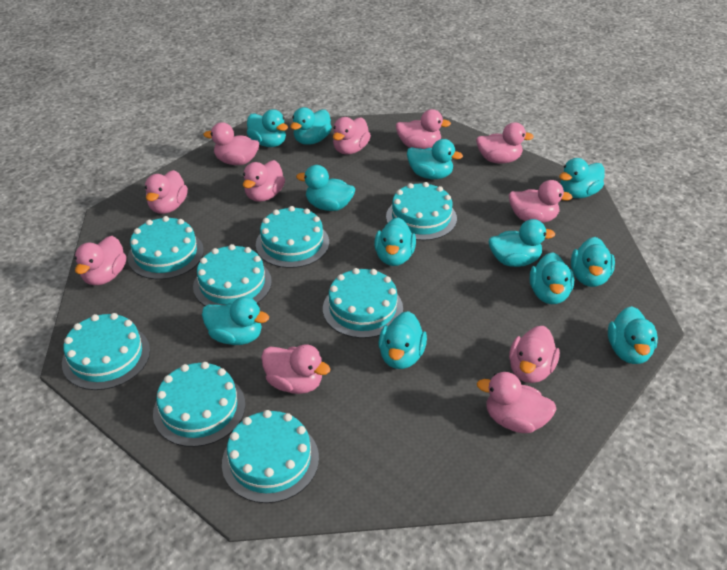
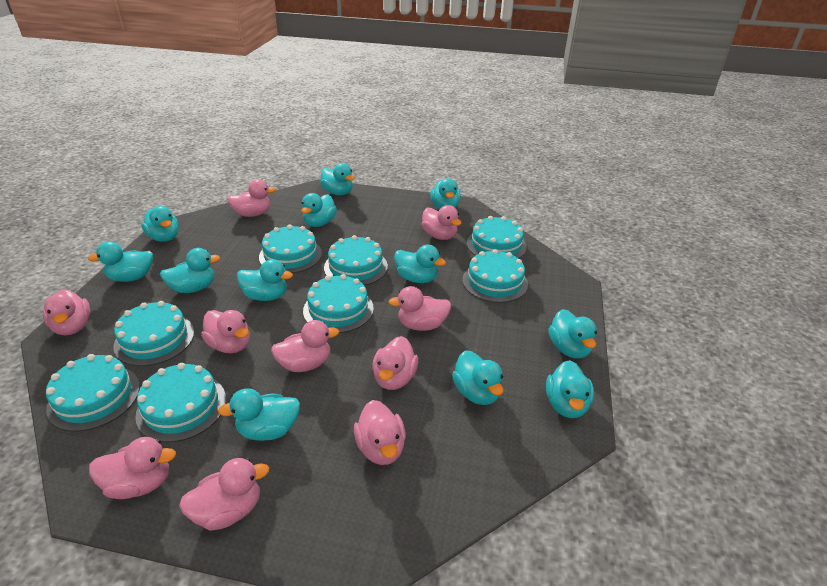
pink duck: 11 -> 10

